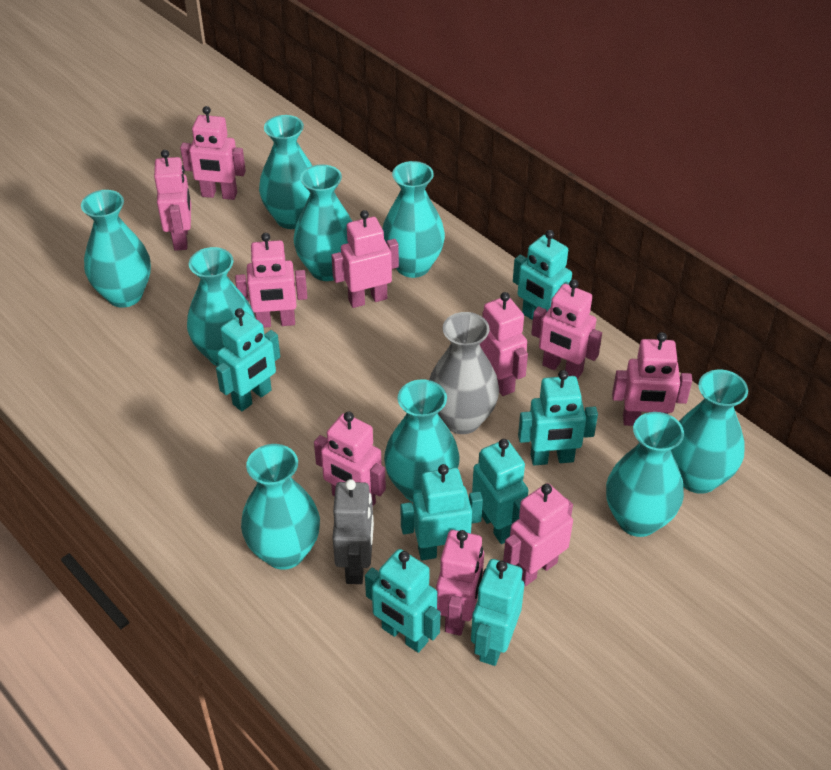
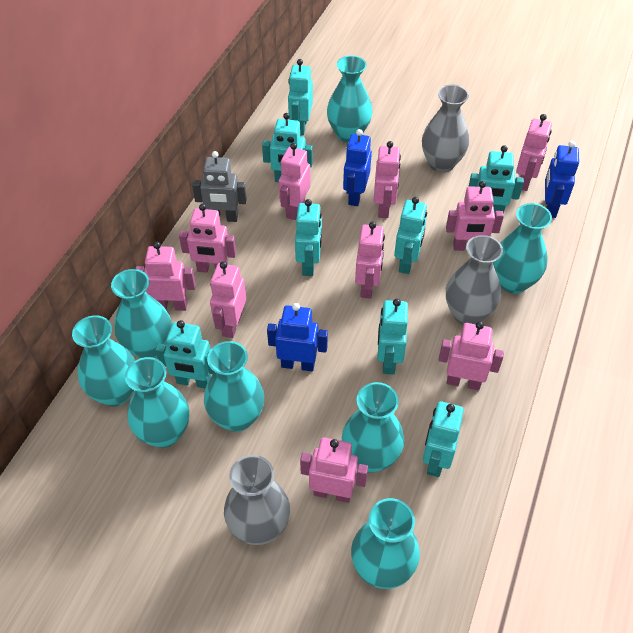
blue robot: 0 -> 3
grey vase: 1 -> 3
turquoise robot: 7 -> 8
turquoise vase: 9 -> 8

